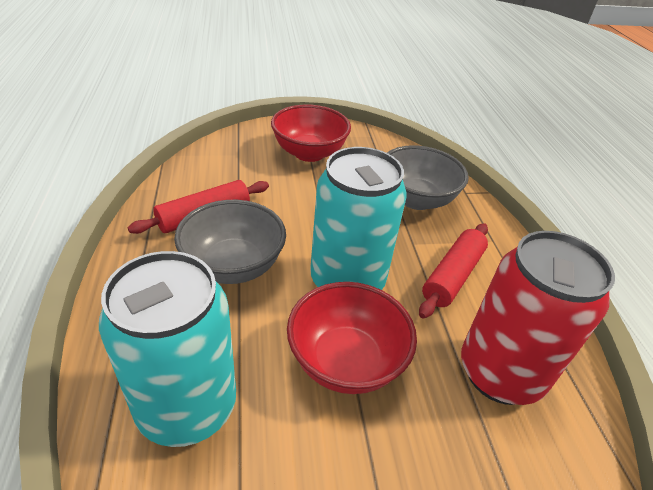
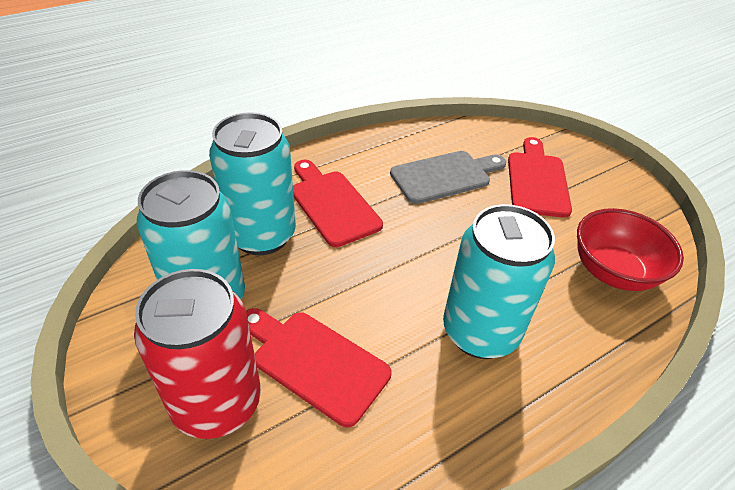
grey bowl: 2 -> 0
grey cutting board: 0 -> 1
red bowl: 2 -> 1
red cutting board: 0 -> 3
red rolling pin: 2 -> 0
turquoise can: 2 -> 3

